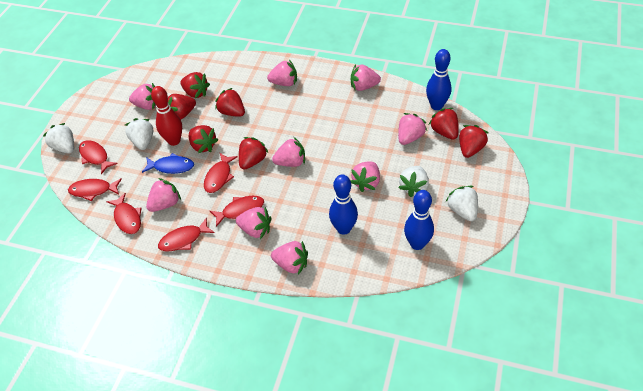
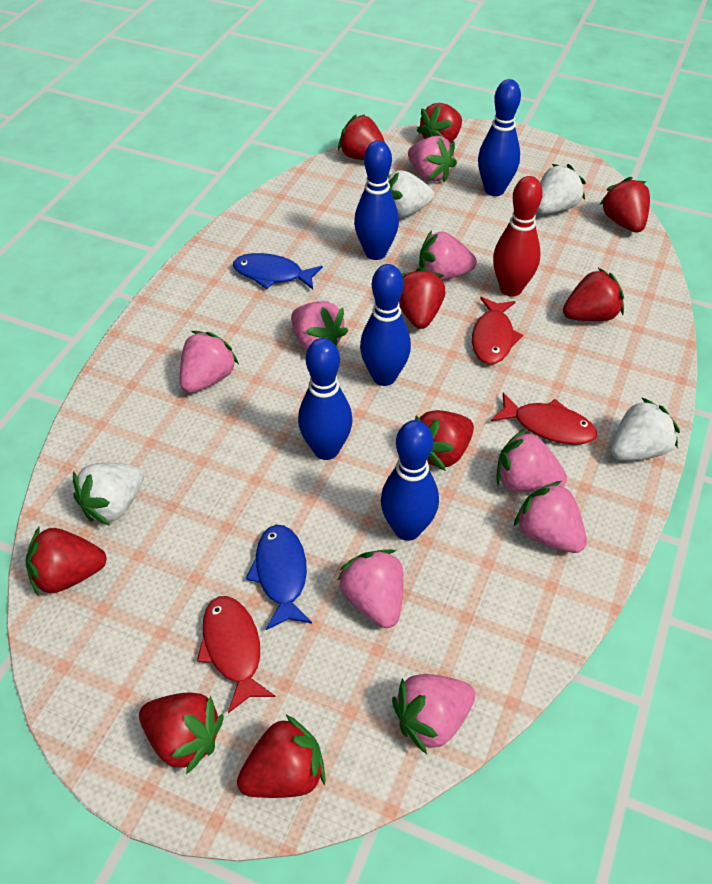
blue bowling pin: 3 -> 5
blue fish: 1 -> 2
pink strawberry: 9 -> 8
red fish: 6 -> 3
red strawberry: 7 -> 9

